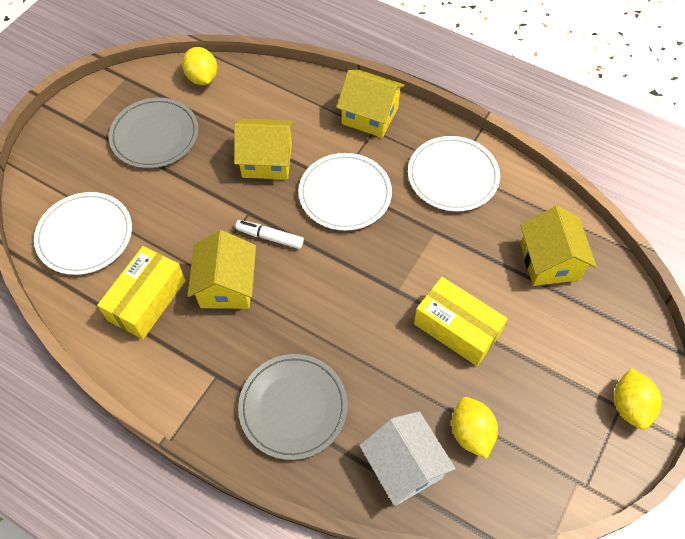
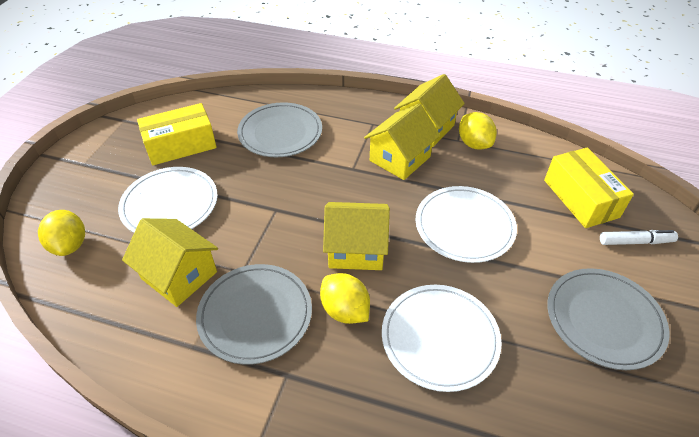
grey plate: 2 -> 3
white house: 1 -> 0

